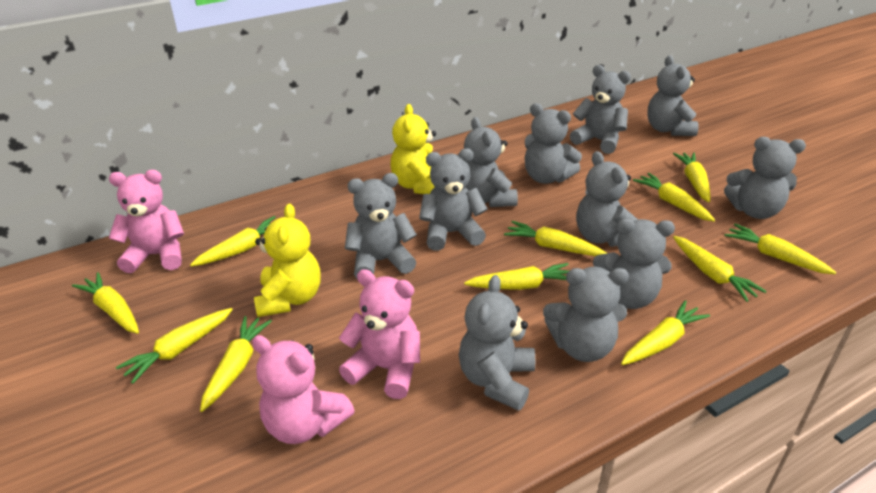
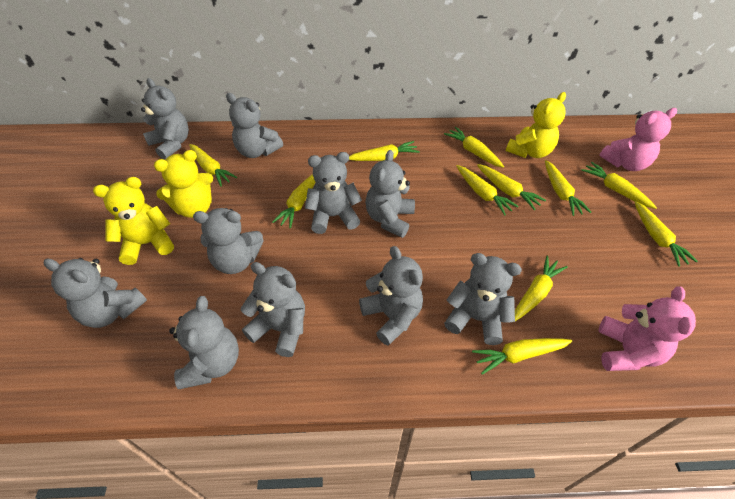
grey teddy bear: 11 -> 10
pink teddy bear: 3 -> 2
yellow teddy bear: 2 -> 3

